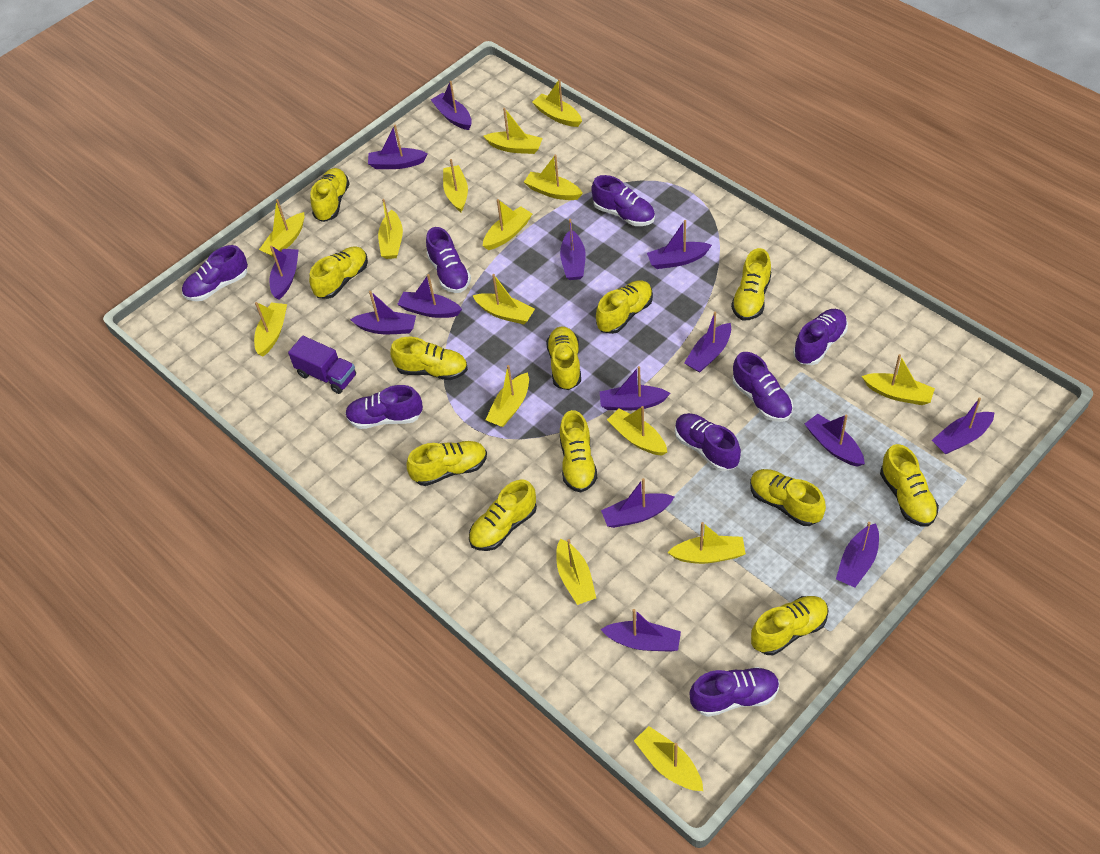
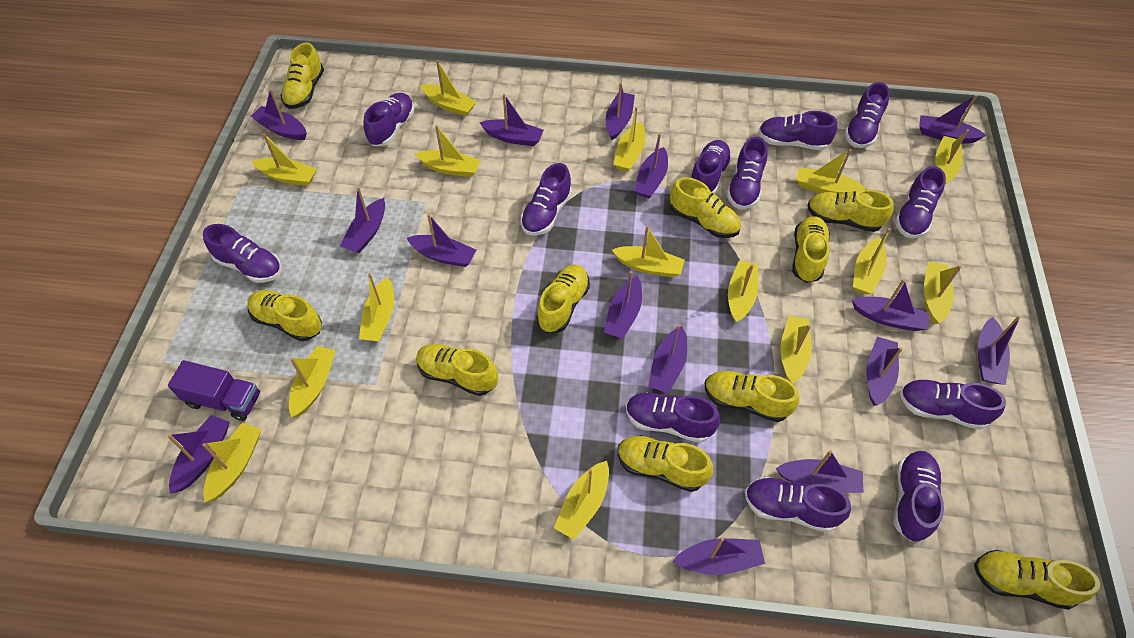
purple boat: 14 -> 15
purple shoe: 8 -> 12
yellow shoe: 12 -> 10

